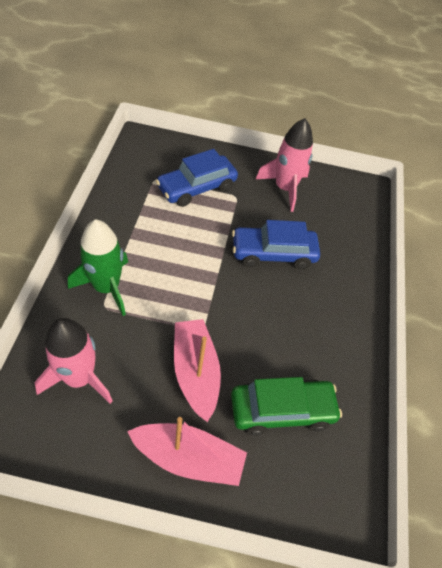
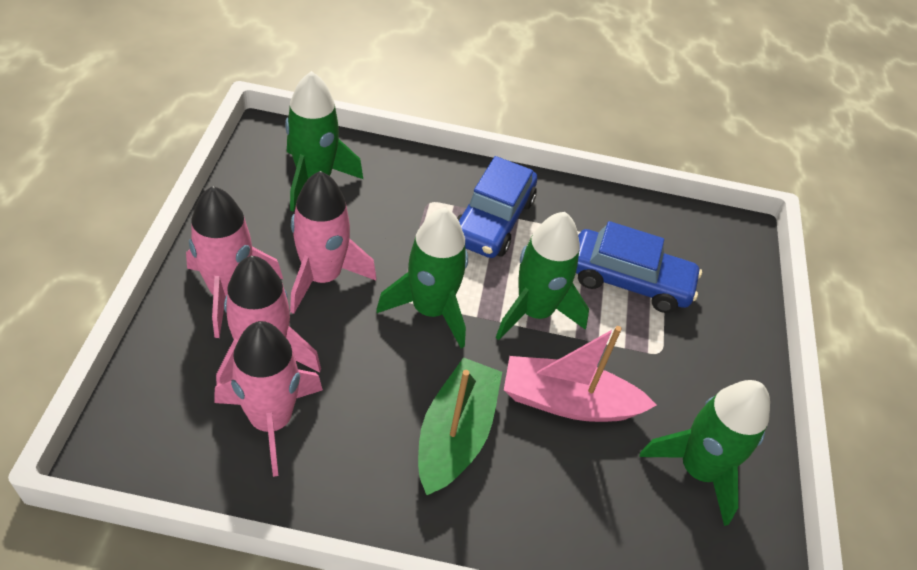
green boat: 0 -> 1
green car: 1 -> 0
green rocket: 1 -> 4
pink boat: 2 -> 1
pink rocket: 2 -> 4

